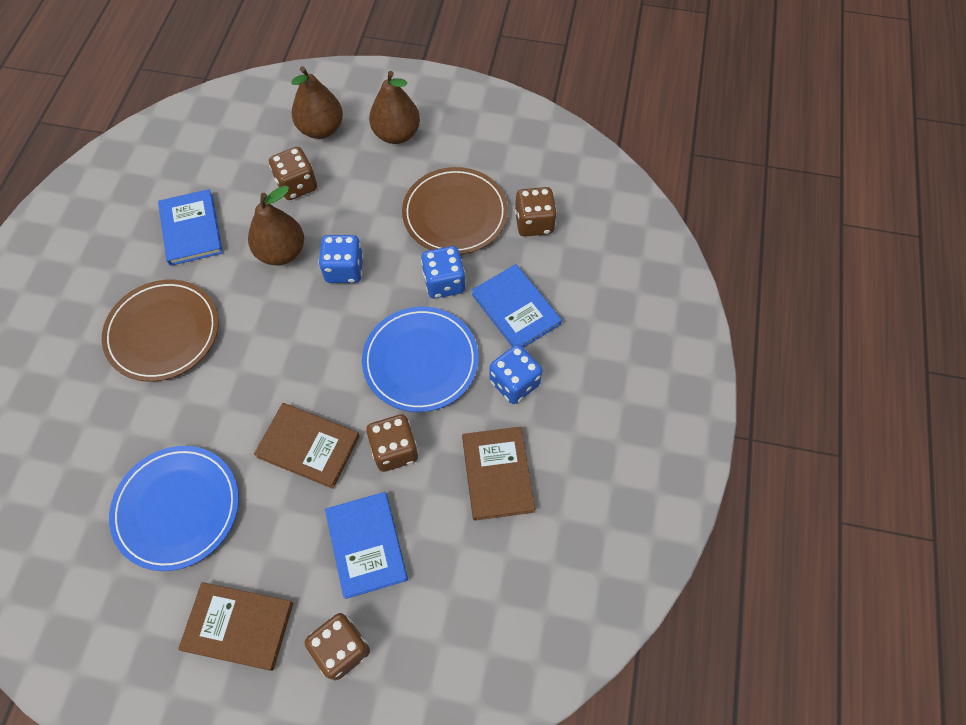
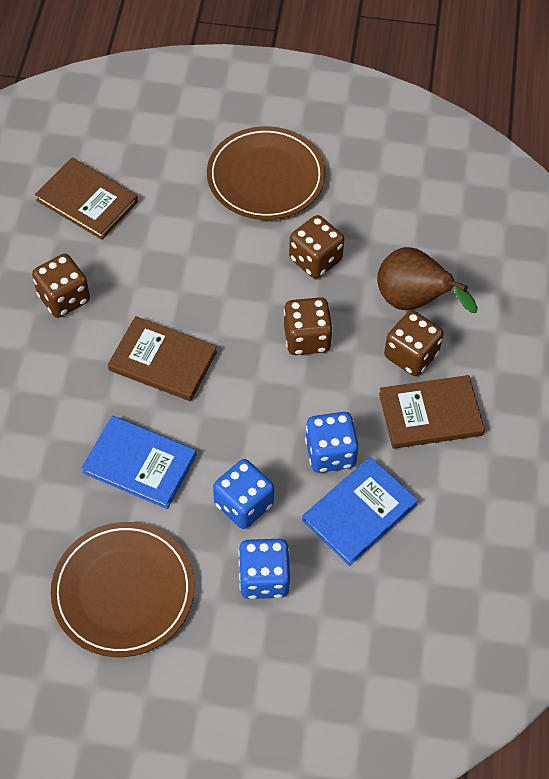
blue book: 3 -> 2
blue plate: 2 -> 0
brown pear: 3 -> 1

